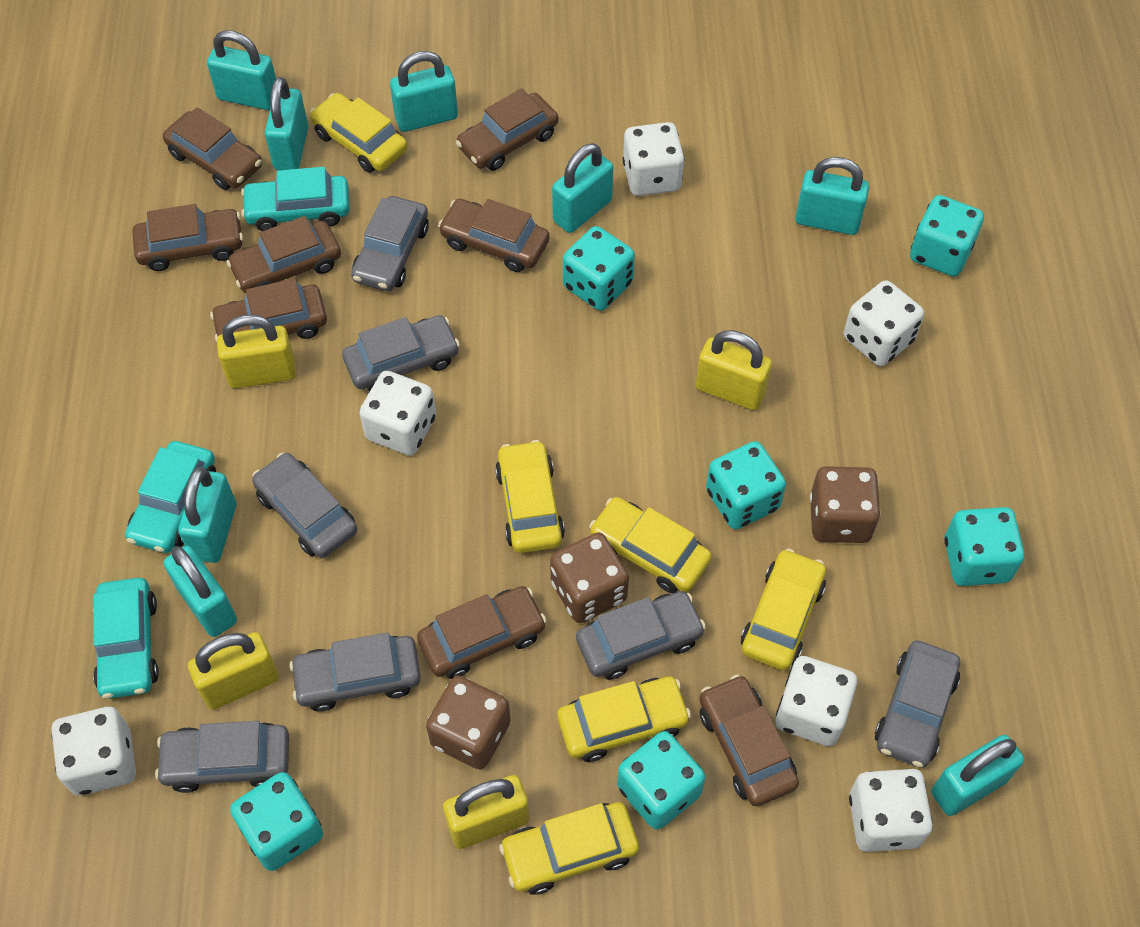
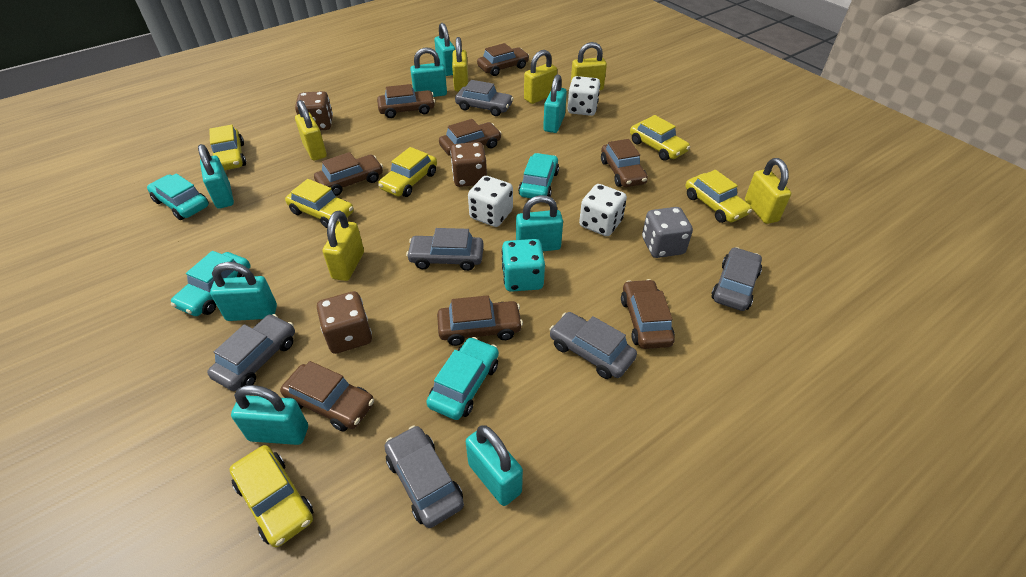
grey car: 7 -> 6
grey dice: 0 -> 1
turquoise car: 3 -> 4
turquoise dice: 6 -> 1
white dice: 6 -> 3
yellow padlock: 4 -> 6

